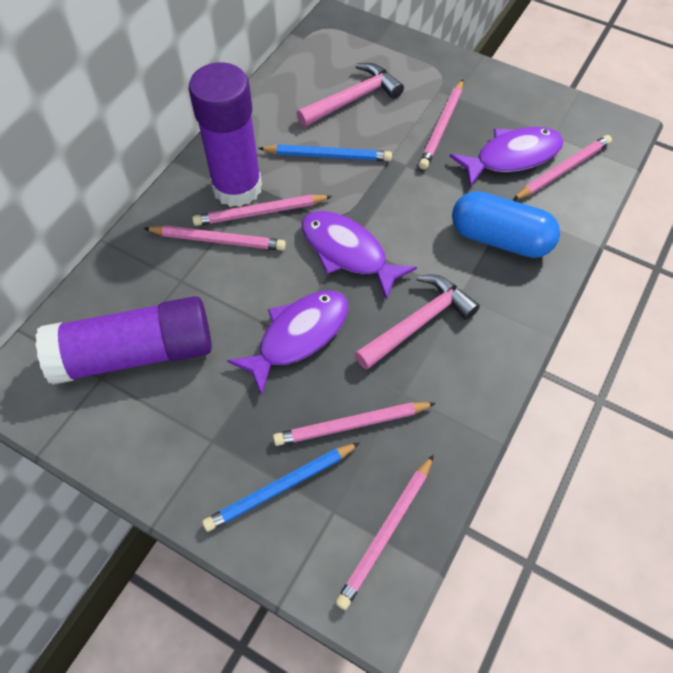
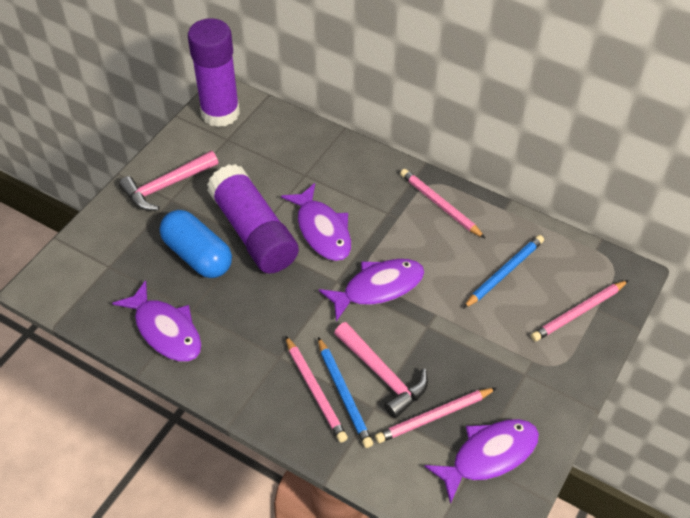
pink pencil: 6 -> 4
purple fish: 3 -> 4

